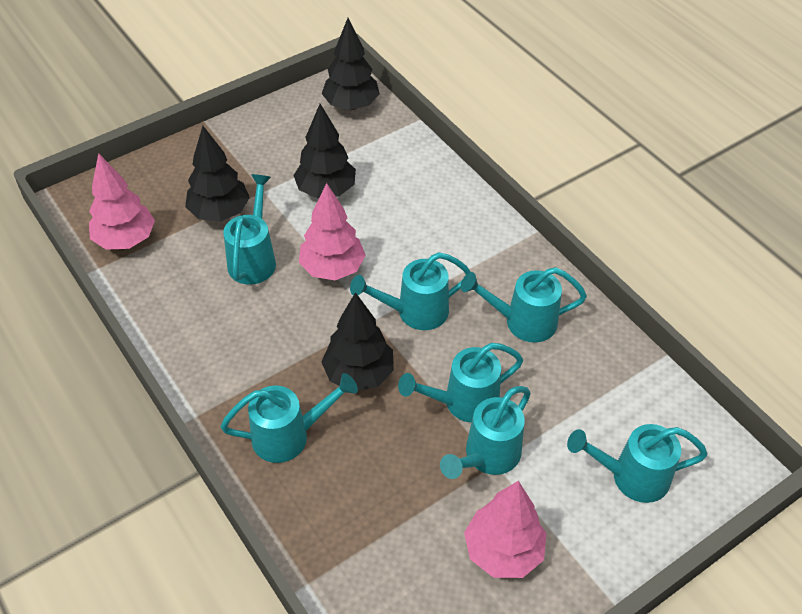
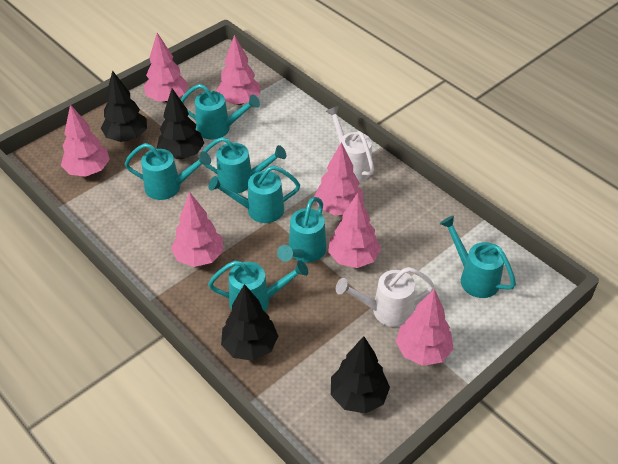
pink tree: 3 -> 7
white watering can: 0 -> 2

